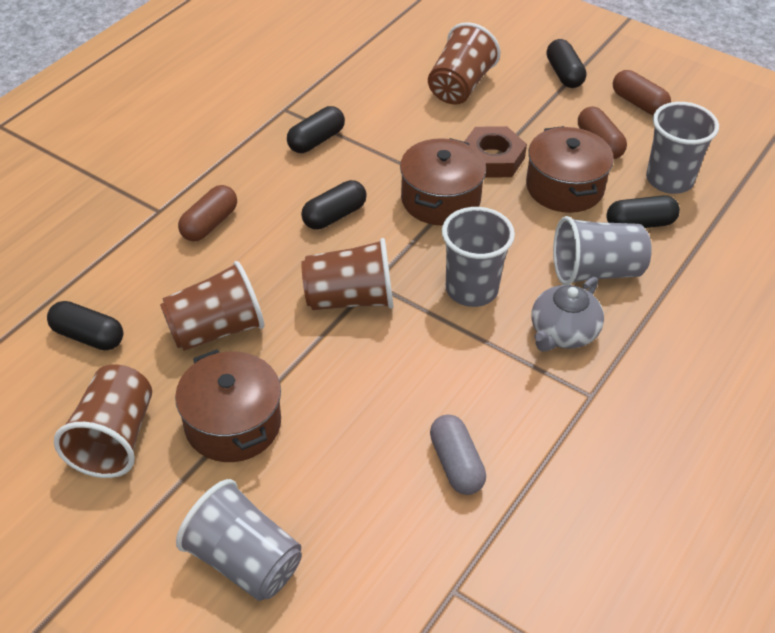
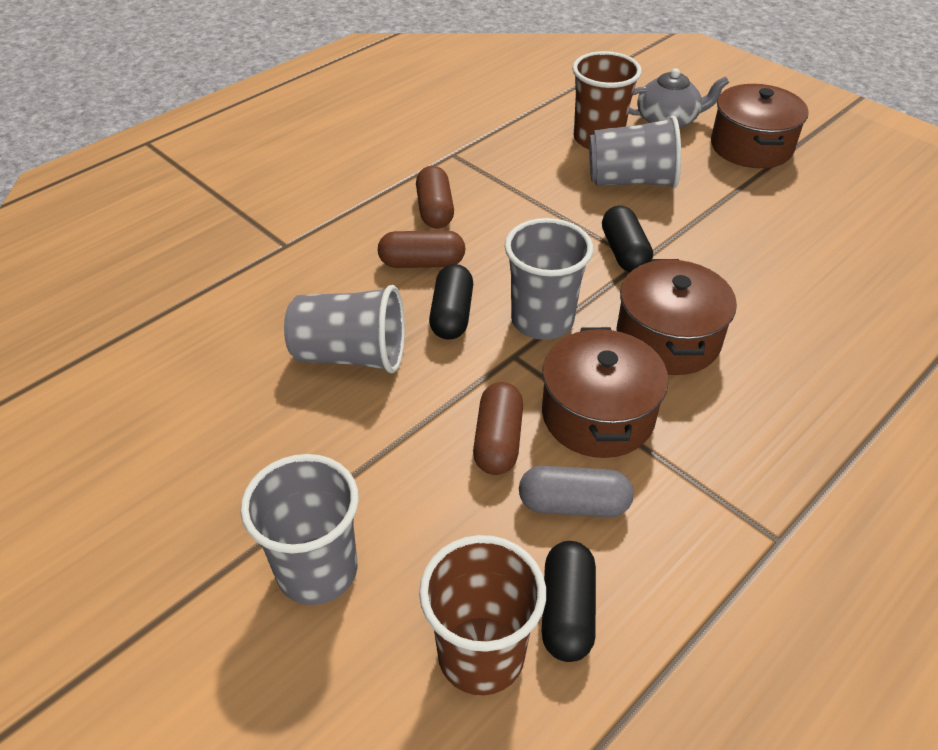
black capsule: 5 -> 3
brown cup: 4 -> 2
brown nut: 1 -> 0

